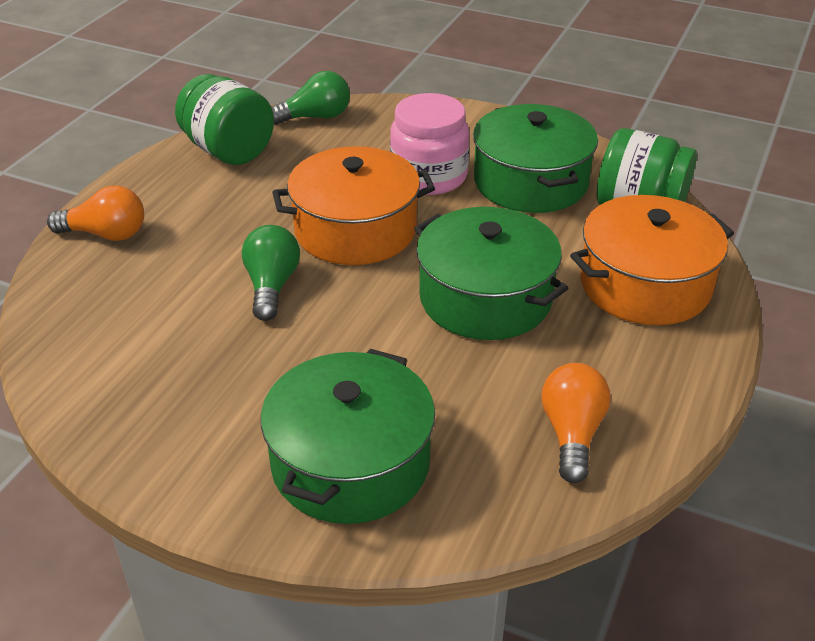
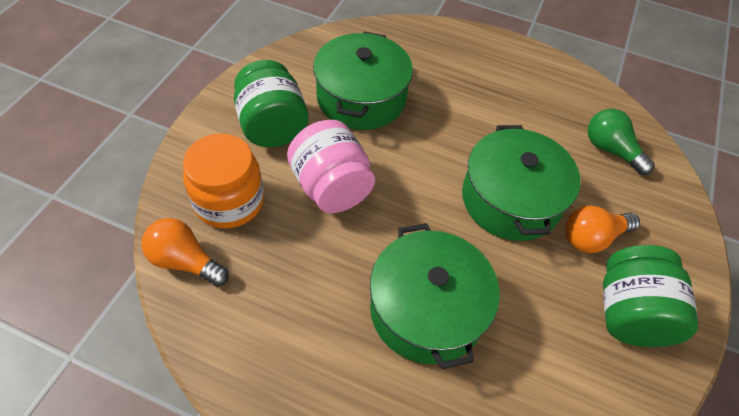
green light bulb: 2 -> 1
orange jar: 0 -> 1
orange pot: 2 -> 0

